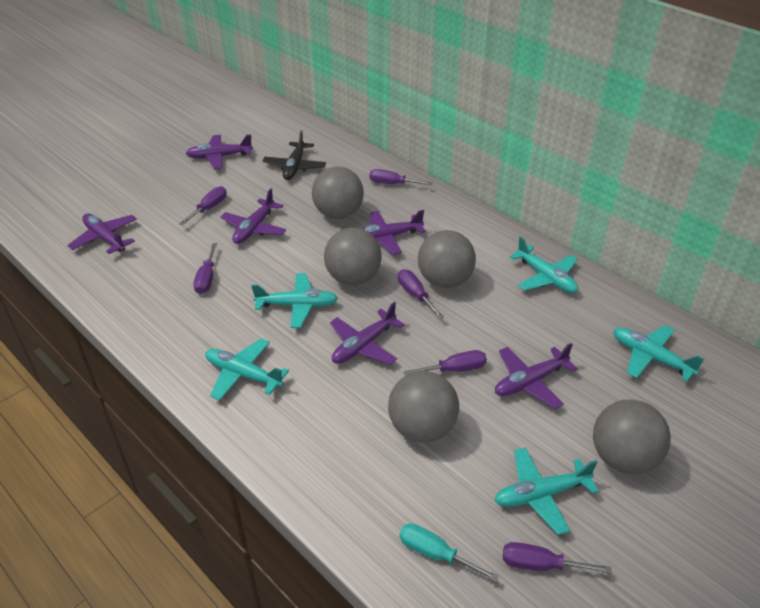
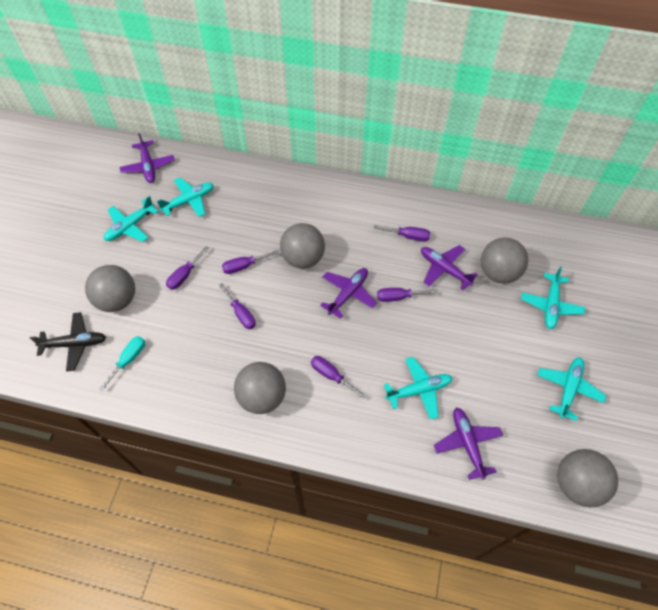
purple plane: 6 -> 4

